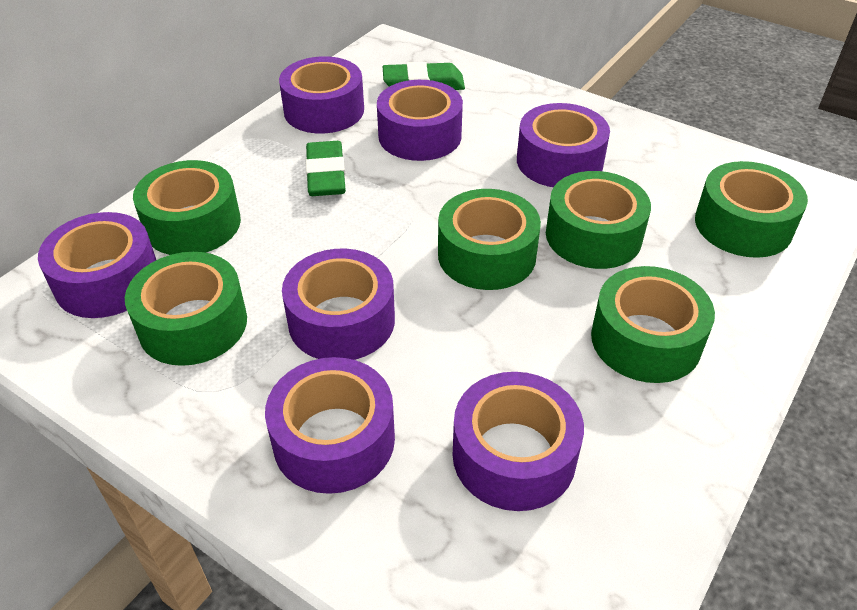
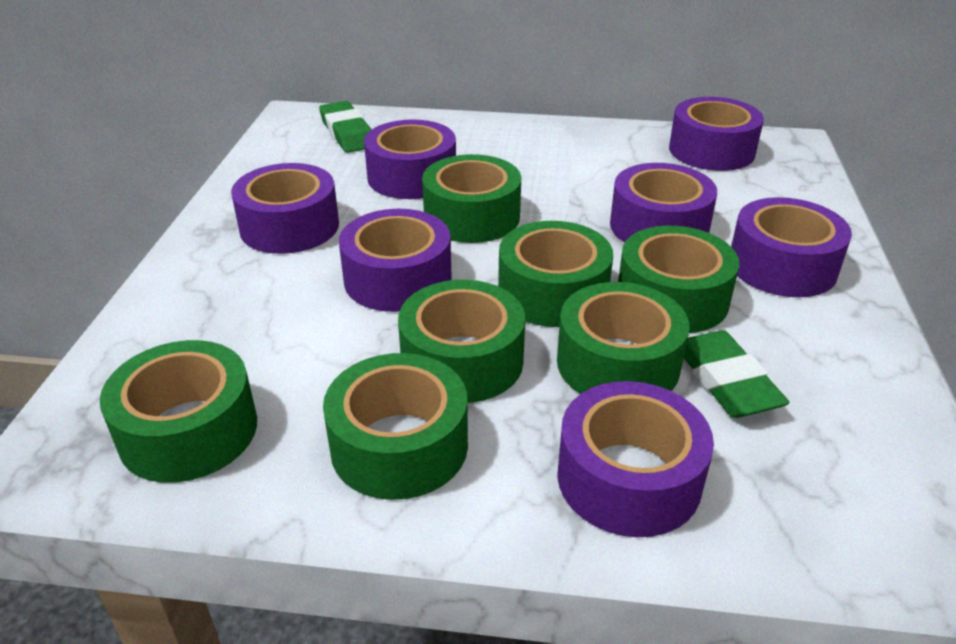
green tape: 6 -> 7

